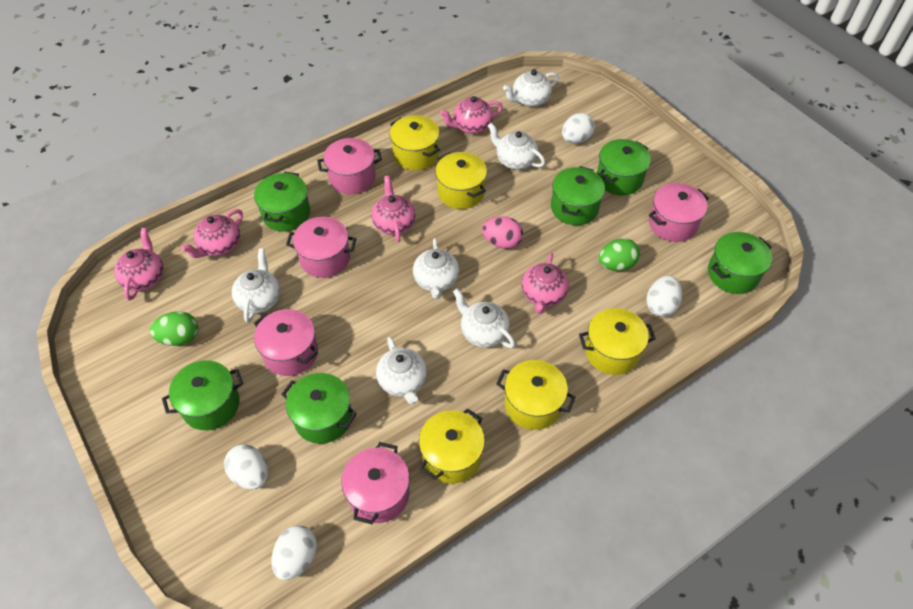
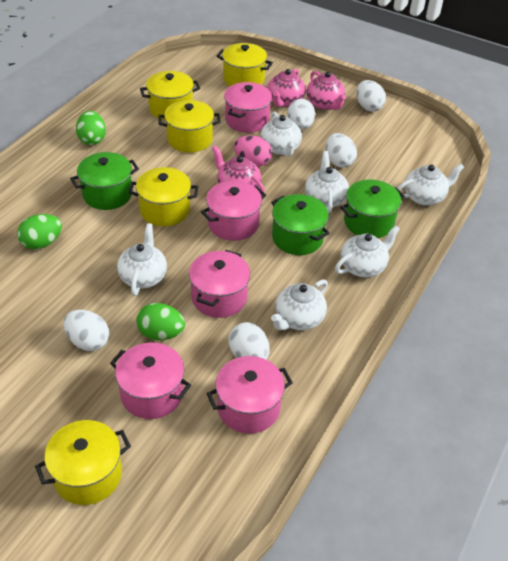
green egg: 2 -> 3
green pot: 6 -> 3
pink teapot: 5 -> 3
white egg: 4 -> 5

